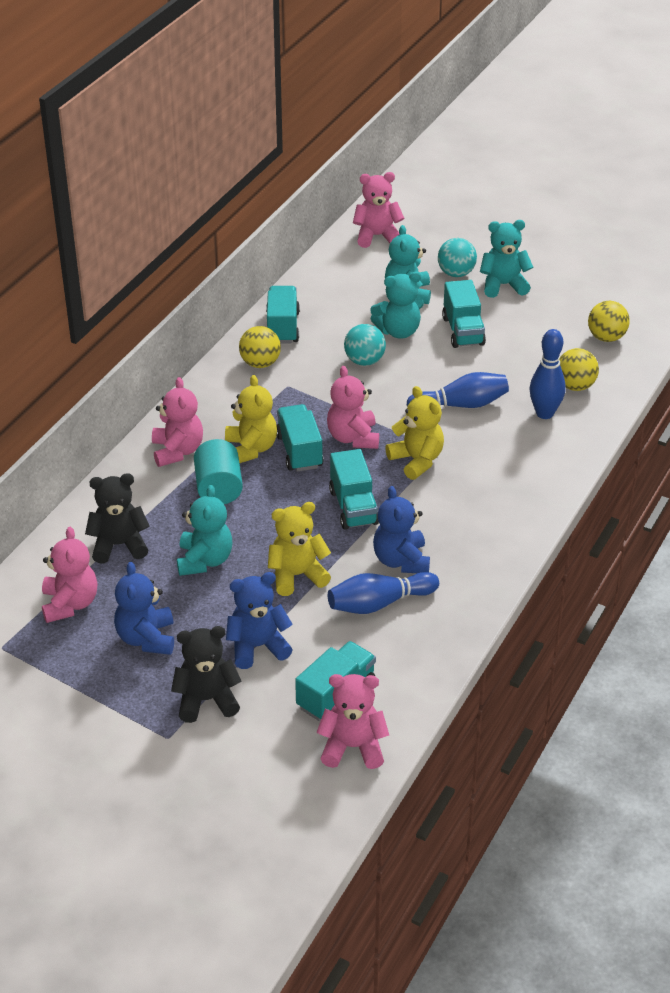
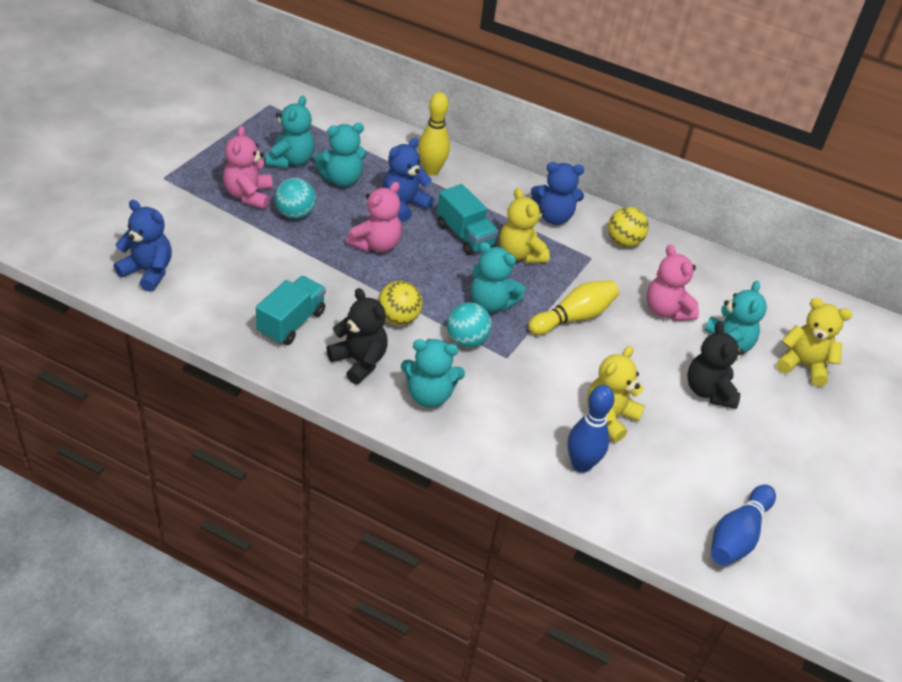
blue bowling pin: 3 -> 2
pink teddy bear: 5 -> 3
turquoise cylinder: 1 -> 0
turquoise teddy bear: 4 -> 5
turquoise truck: 5 -> 2
yellow ball: 3 -> 2
yellow bowling pin: 0 -> 2

